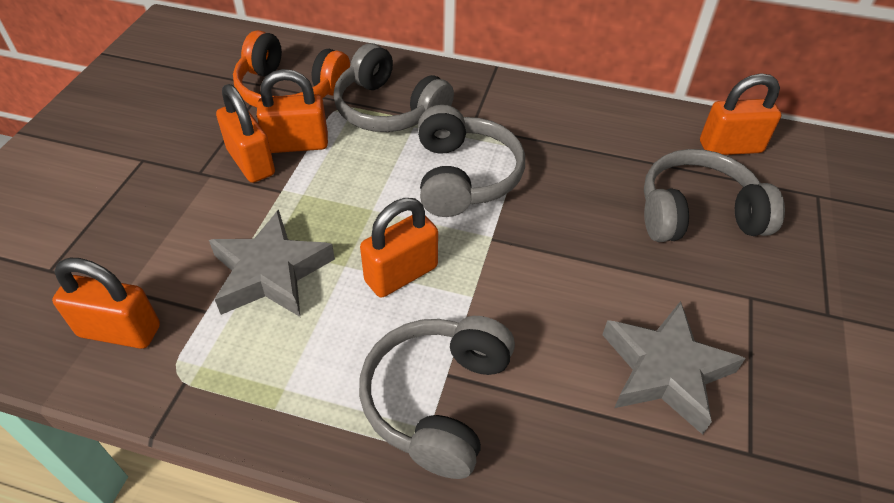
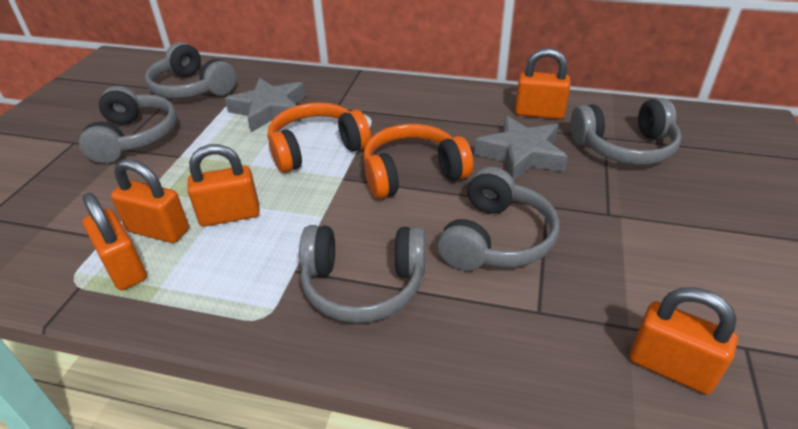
grey headphones: 4 -> 5
orange headphones: 1 -> 2

